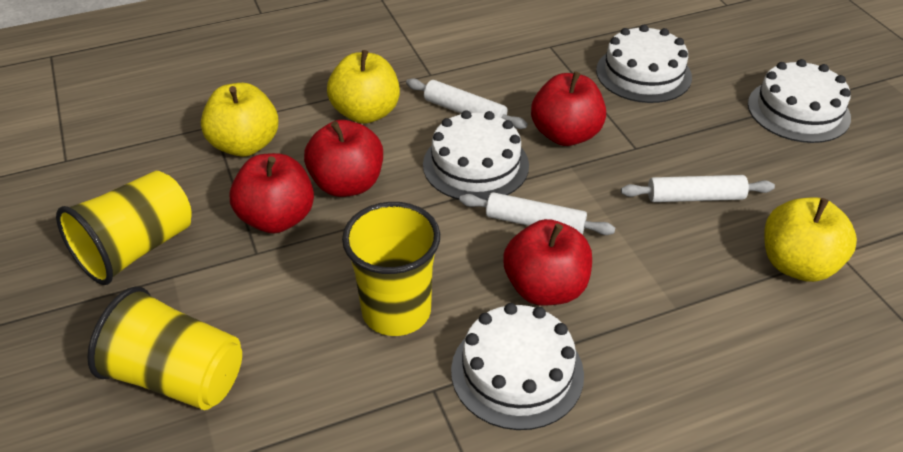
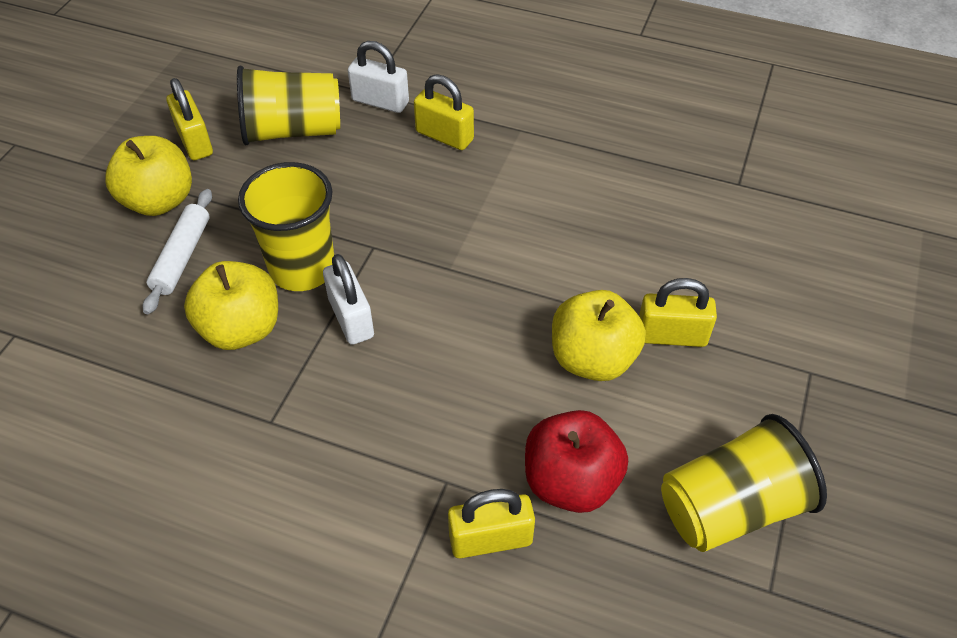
red apple: 4 -> 1
white cake: 4 -> 0
white padlock: 0 -> 2
white rolling pin: 3 -> 1
yellow padlock: 0 -> 4

